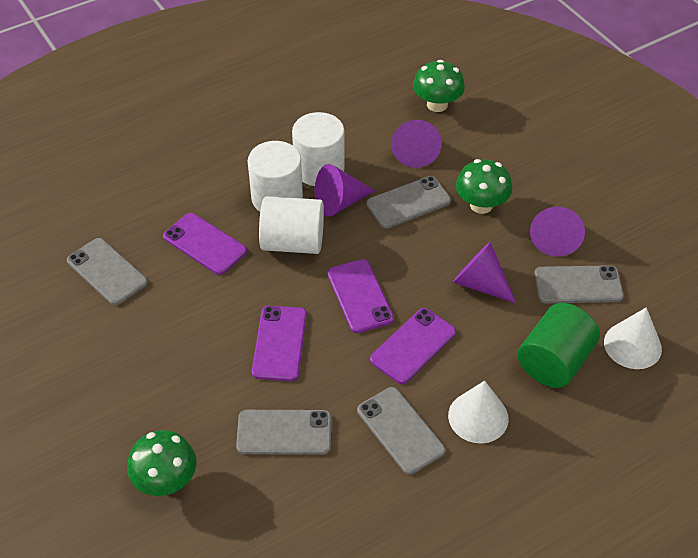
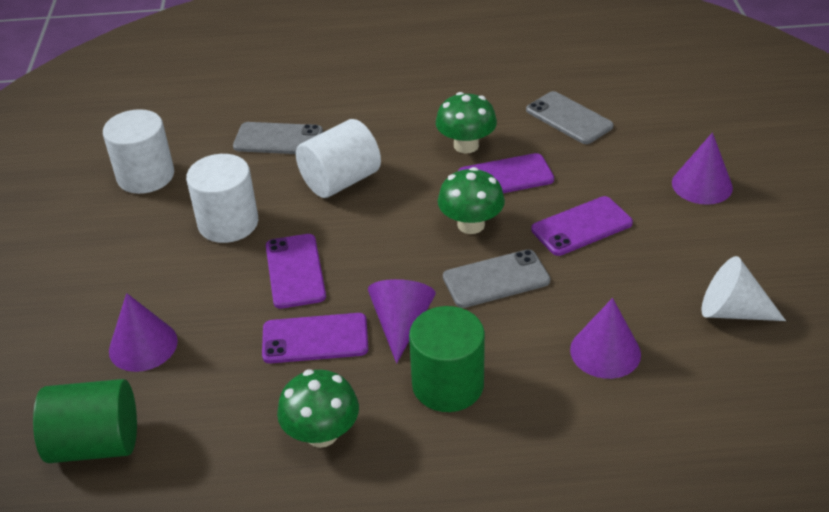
green cylinder: 1 -> 2
grey phone: 5 -> 3
white cone: 2 -> 1

